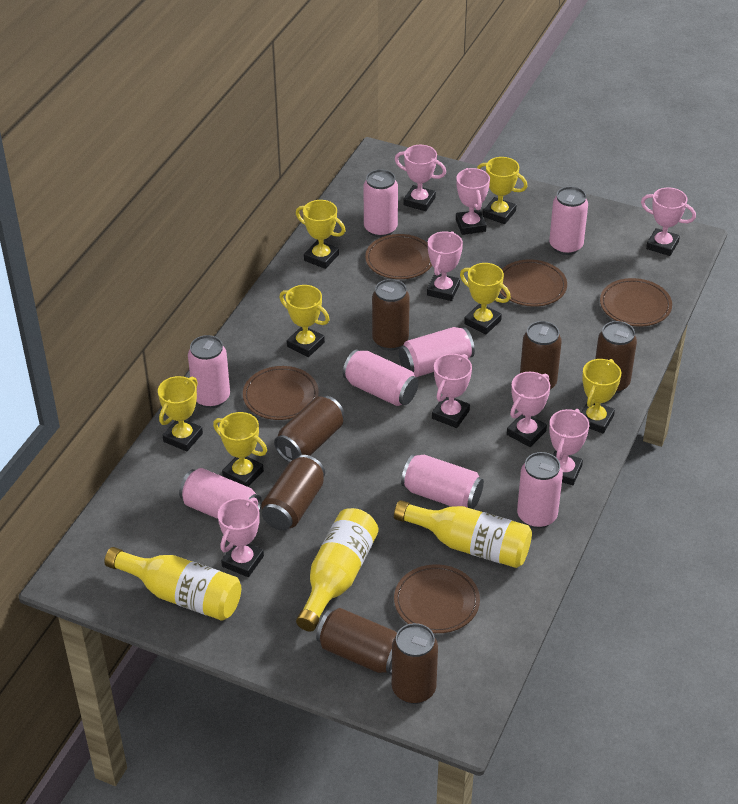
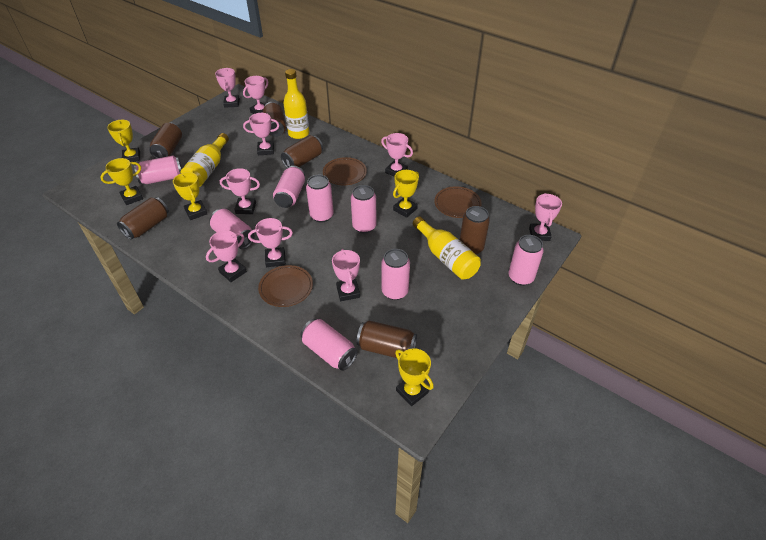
brown can: 7 -> 6
brown plate: 5 -> 3
pink trophy: 8 -> 9
yellow trophy: 7 -> 5

